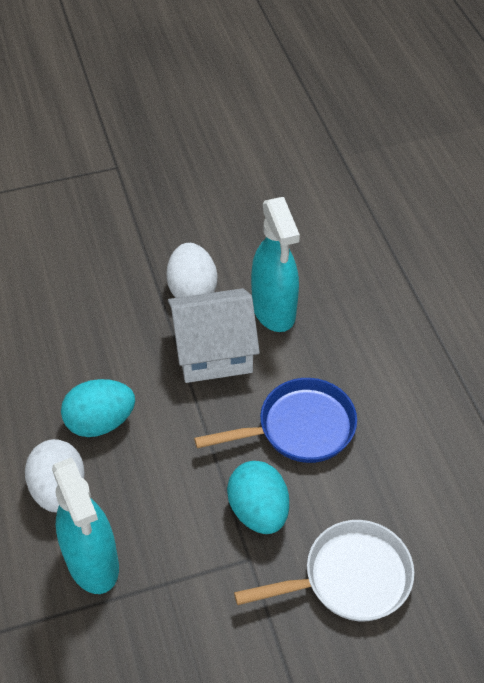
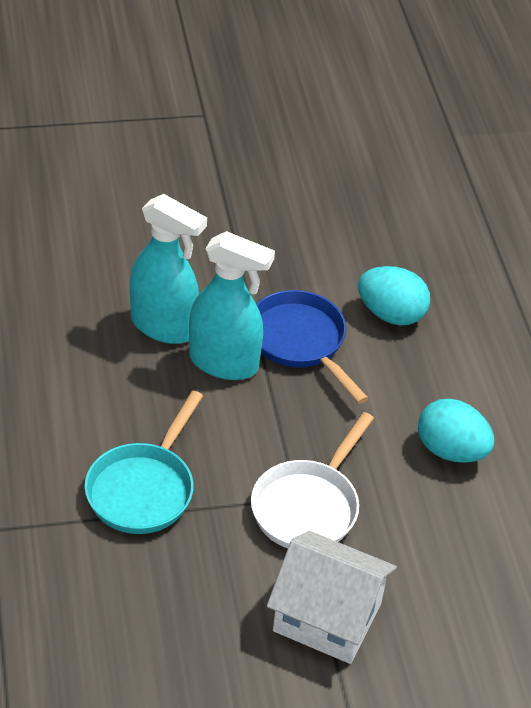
turquoise pan: 0 -> 1
white egg: 2 -> 0

